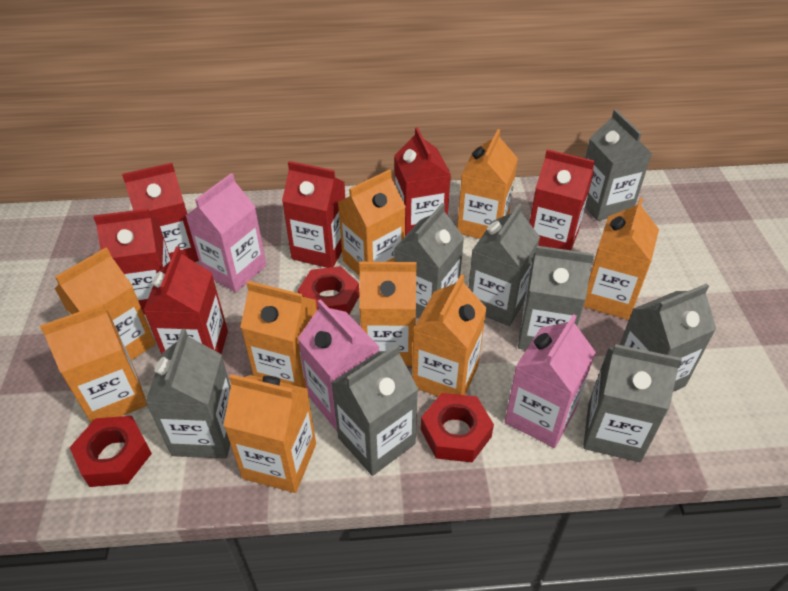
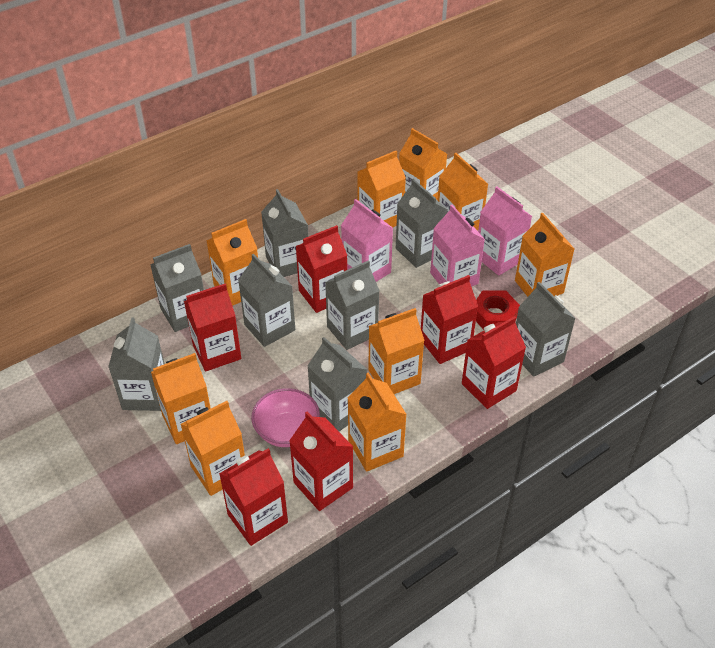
pink bowl: 0 -> 1
red nut: 3 -> 1

